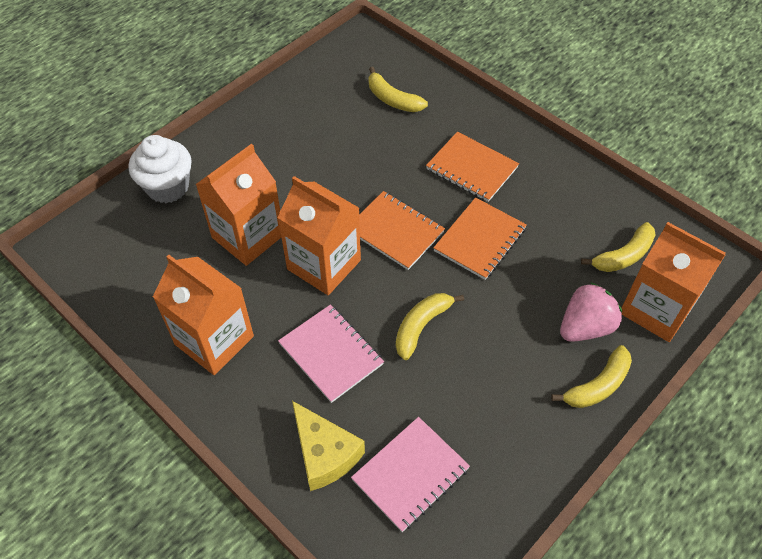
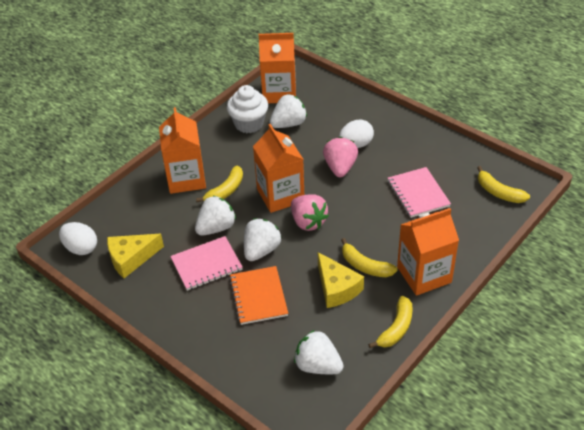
orange notebook: 3 -> 1
pink strawberry: 1 -> 2
white egg: 0 -> 2
white strawberry: 0 -> 4
yellow cheese: 1 -> 2

